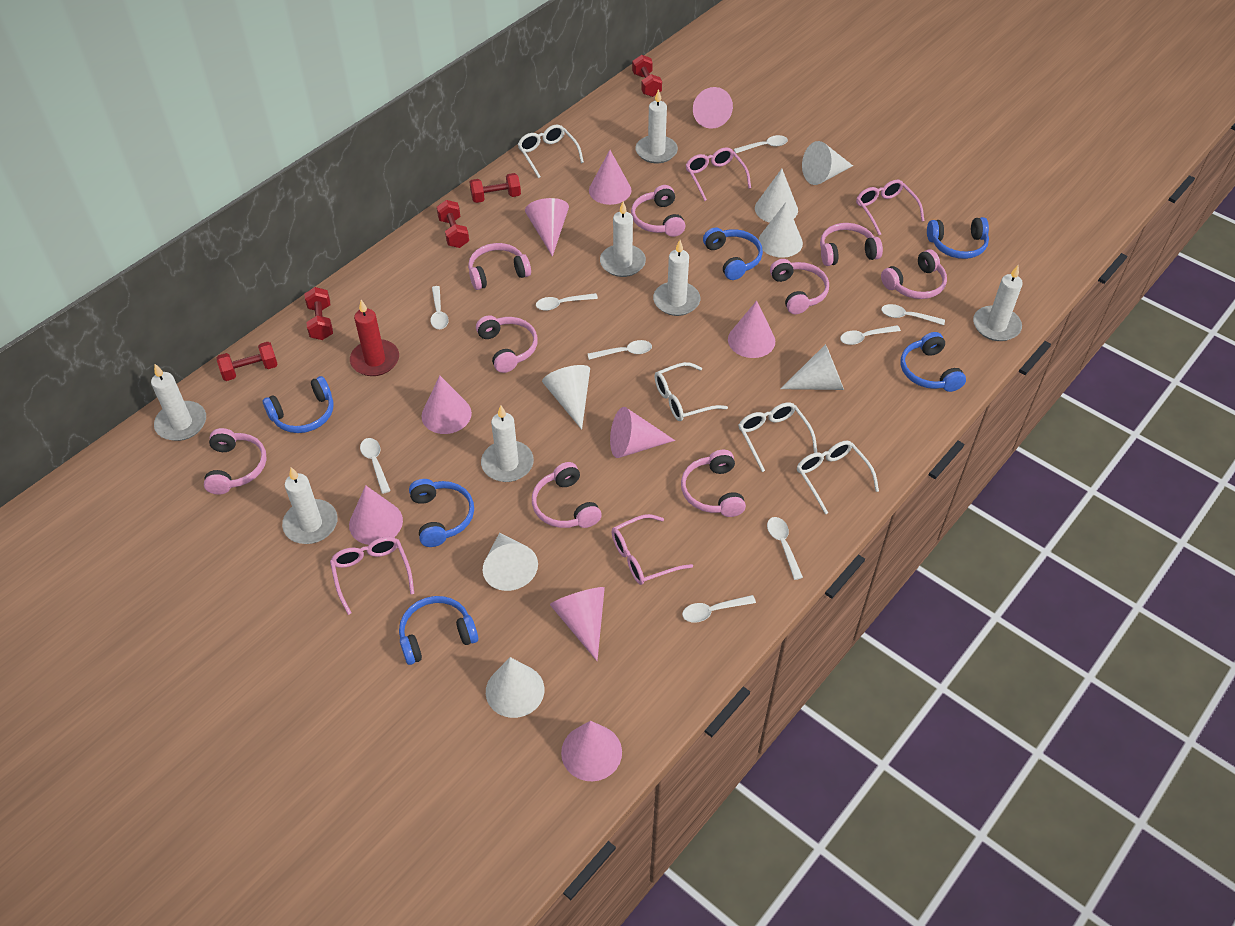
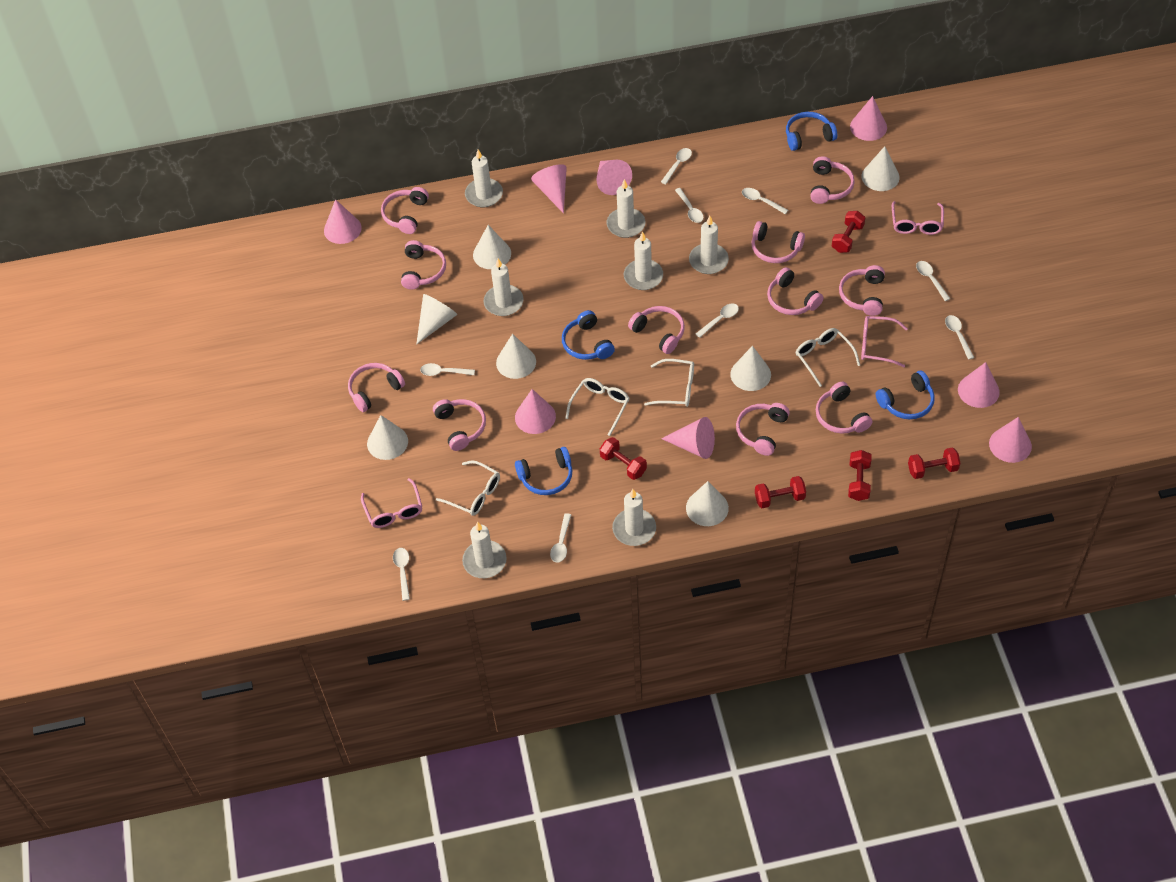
blue headphones: 6 -> 4
pink cone: 9 -> 8
pink glasses: 4 -> 3
pink headphones: 9 -> 11
red candle: 1 -> 0

